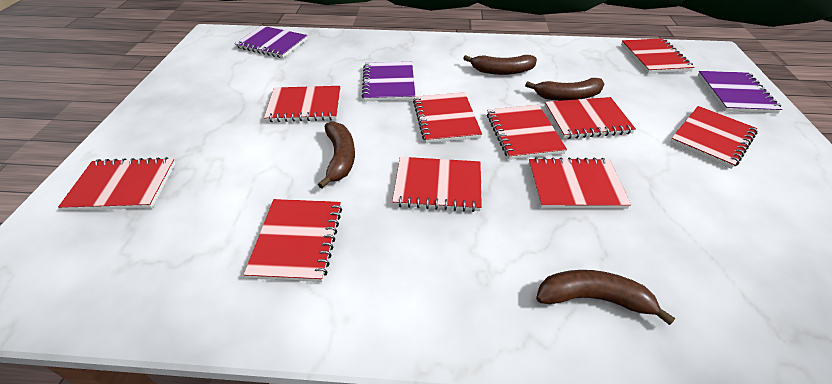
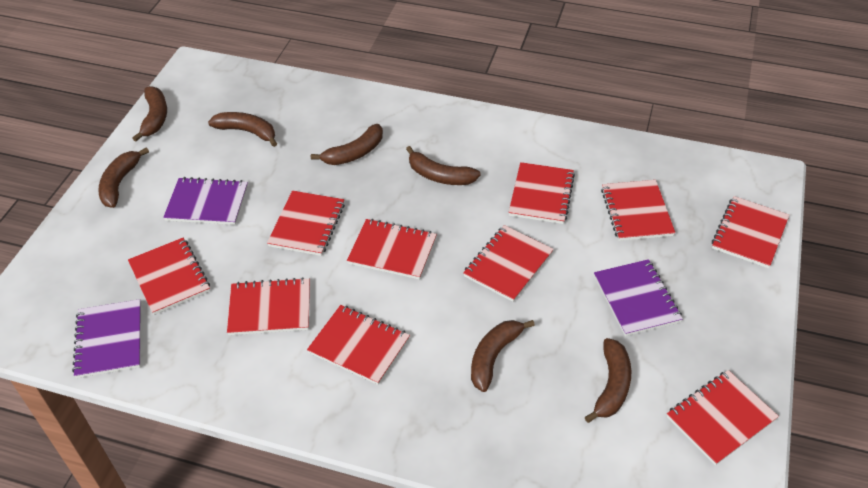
brown banana: 4 -> 7

